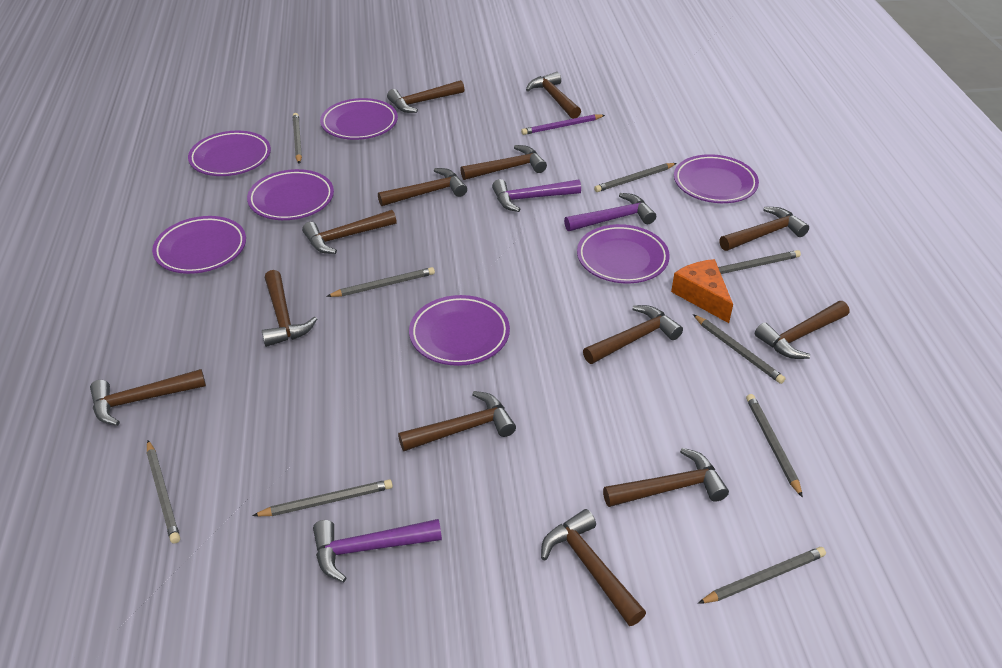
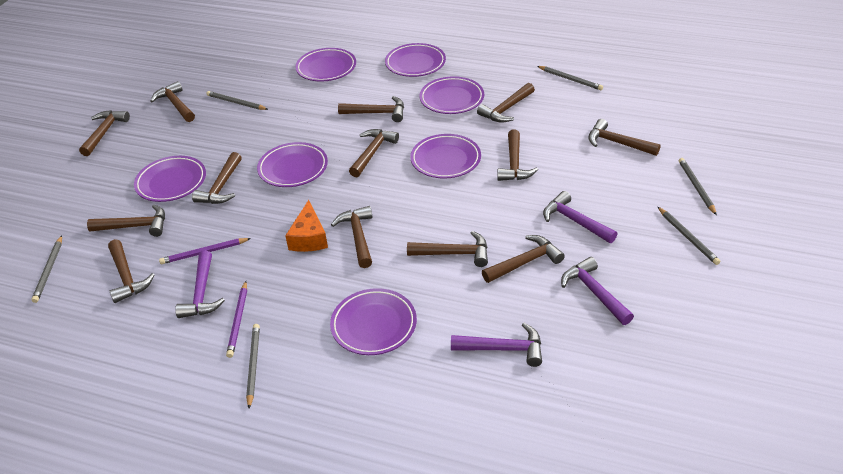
grey pencil: 9 -> 6
purple hammer: 3 -> 4
purple pencil: 1 -> 2

